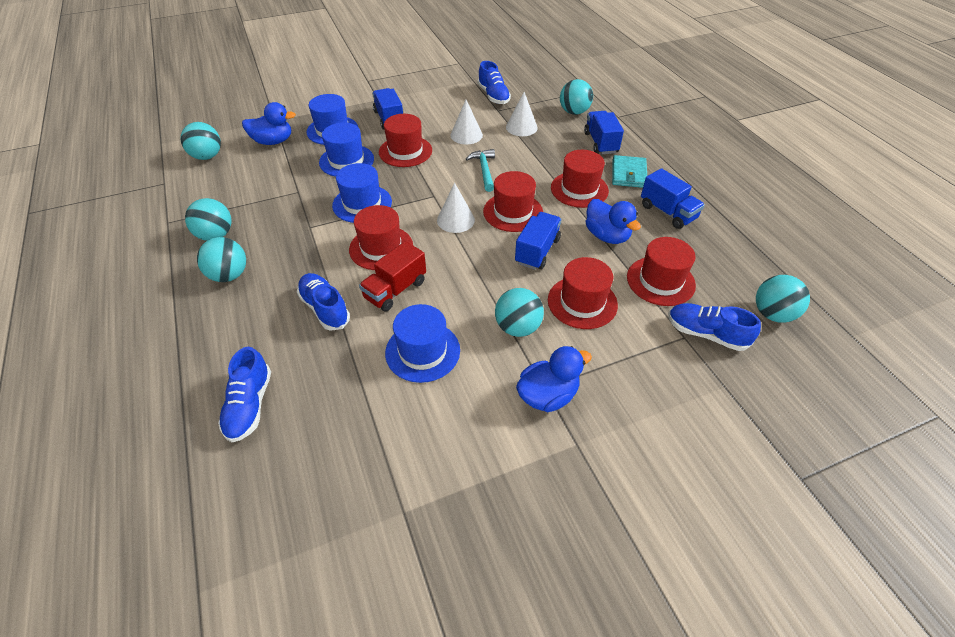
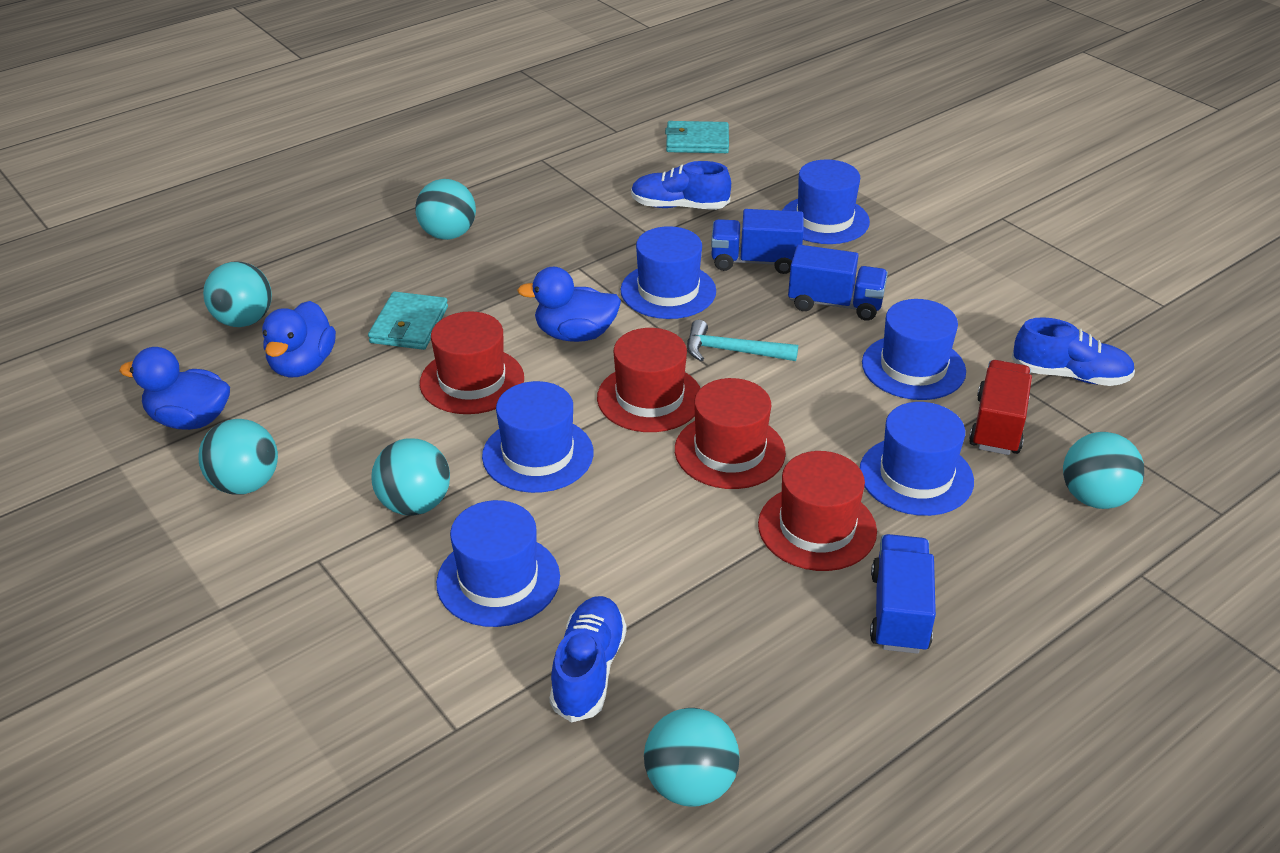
blue hat: 4 -> 6
blue shoe: 4 -> 3
blue truck: 4 -> 3
red hat: 6 -> 4
turquoise wallet: 1 -> 2
white cone: 3 -> 0

